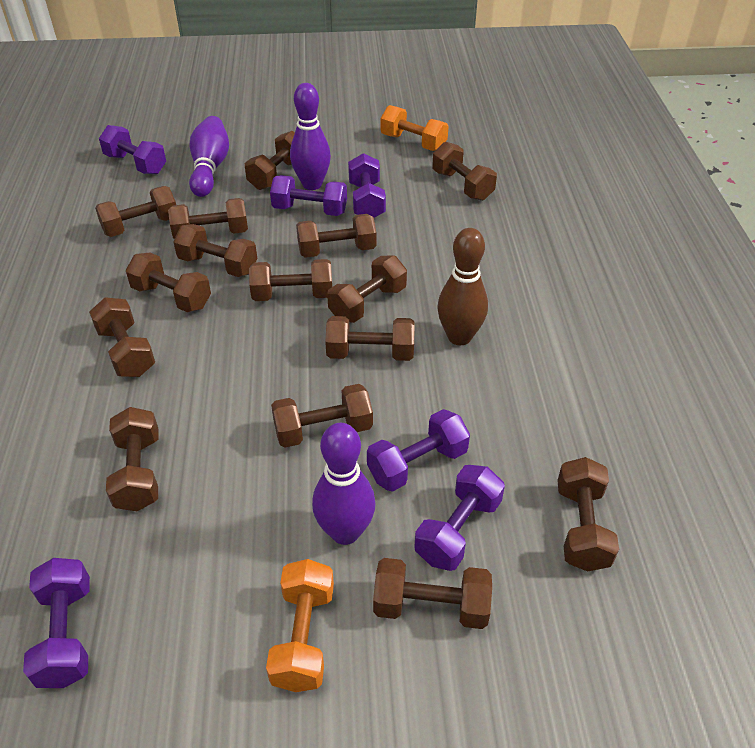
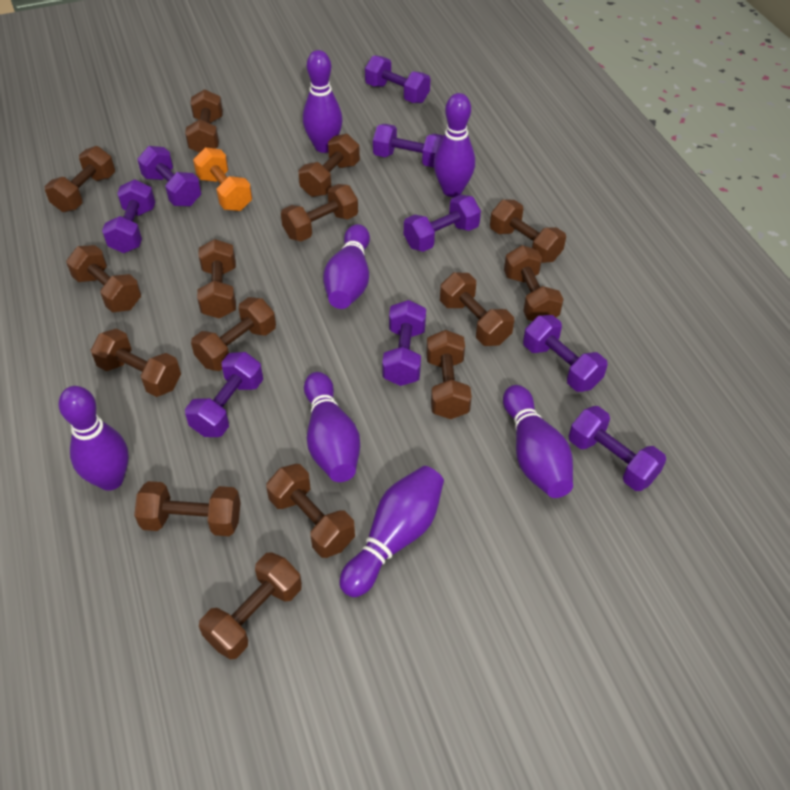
brown bowling pin: 1 -> 0
orange dumbbell: 2 -> 1
purple bowling pin: 3 -> 7
purple dumbbell: 6 -> 9

